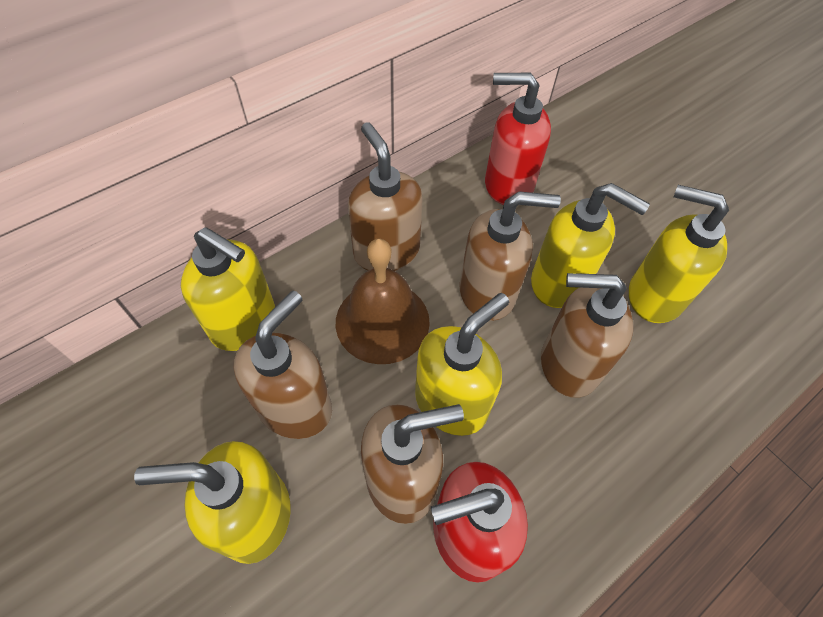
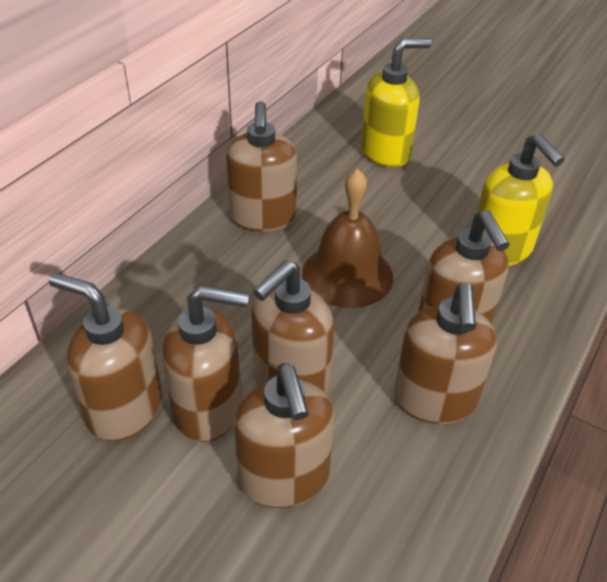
brown soap dispenser: 5 -> 7
red soap dispenser: 2 -> 0
yellow soap dispenser: 5 -> 2

